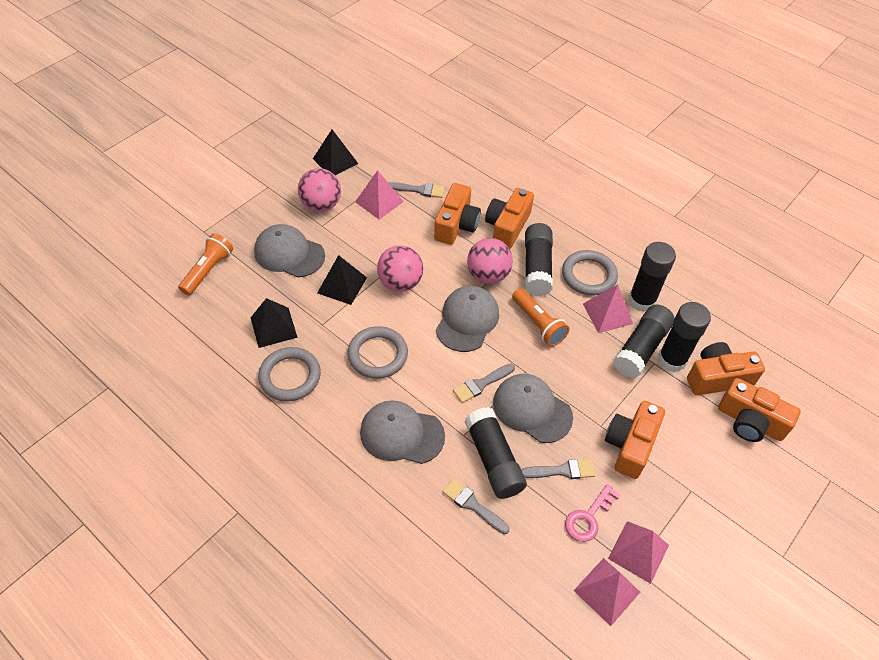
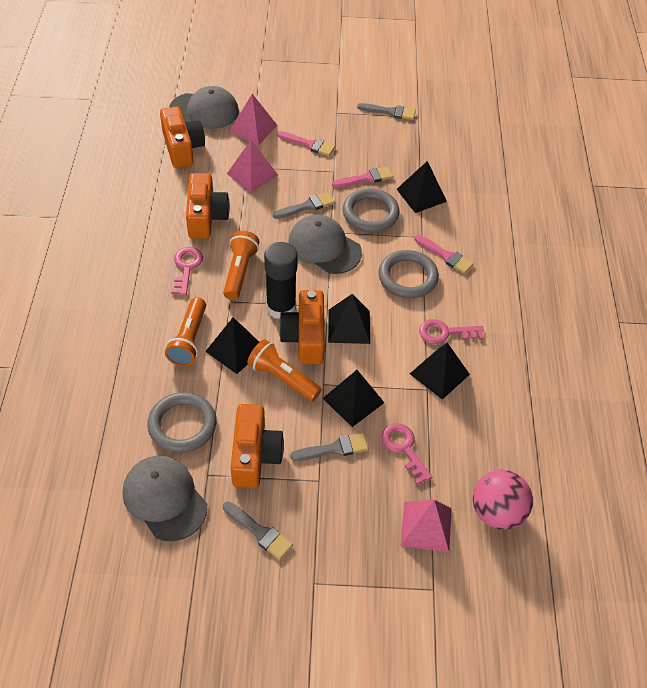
black glue stick: 5 -> 1
black pyramid: 3 -> 5
grey cap: 4 -> 3
orange camera: 5 -> 4
orange flashlight: 2 -> 3
pink ball: 3 -> 1
pink brush: 0 -> 3
pink key: 1 -> 3
pink pyramid: 4 -> 3

